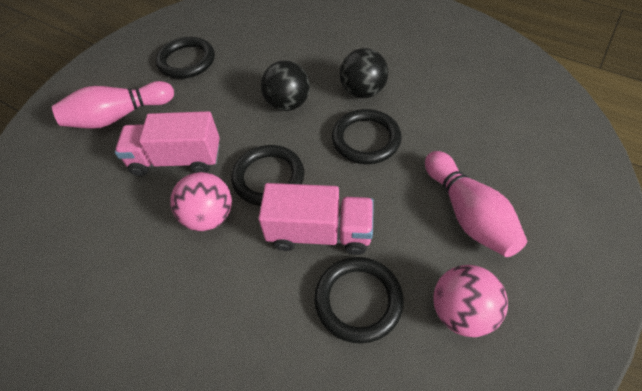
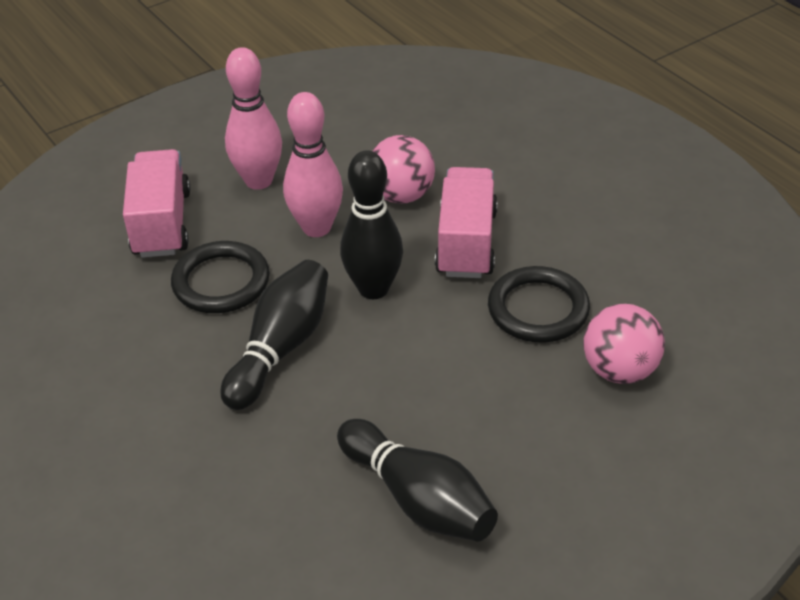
black ball: 2 -> 0
black bowling pin: 0 -> 3
black ring: 4 -> 2

